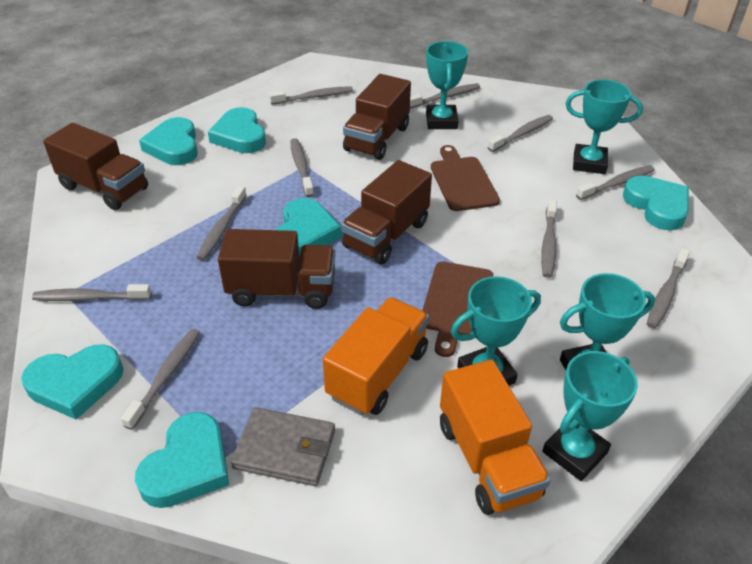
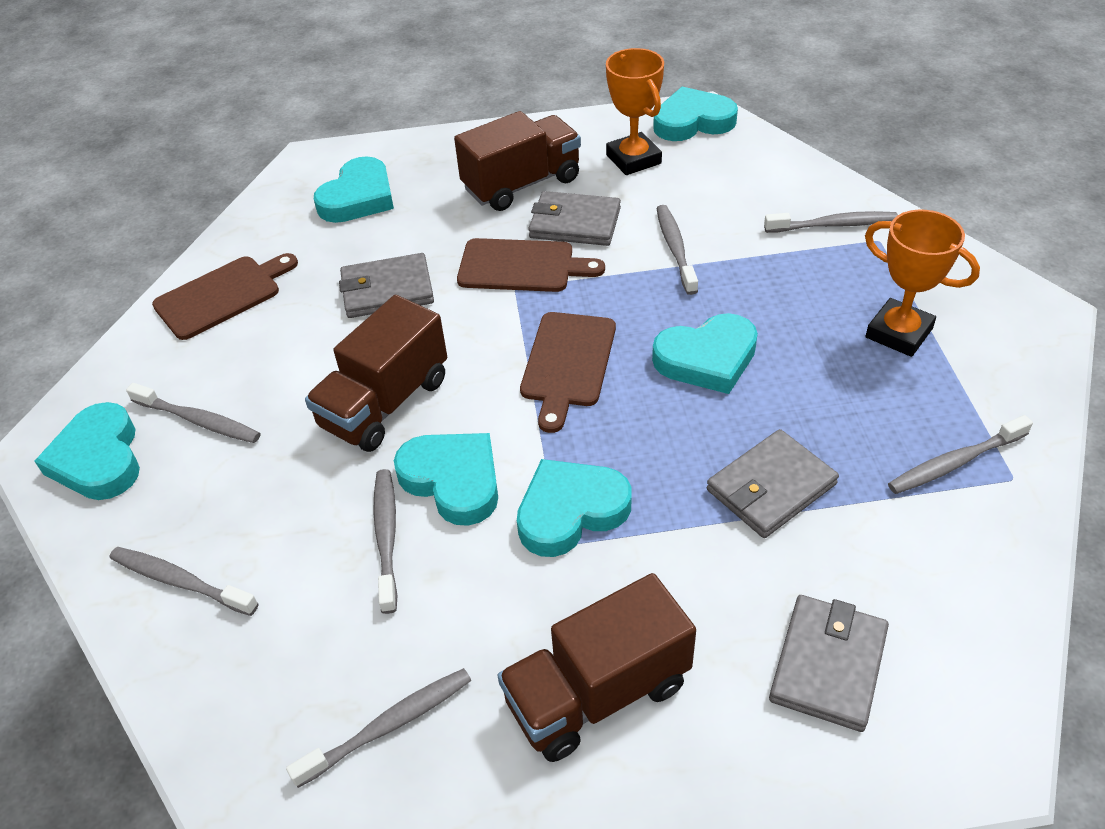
brown cutting board: 2 -> 3
brown truck: 4 -> 3
grey toothbrush: 10 -> 7
grey wallet: 1 -> 4
orange trophy: 0 -> 2
orange truck: 2 -> 0
turquoise trophy: 5 -> 0

